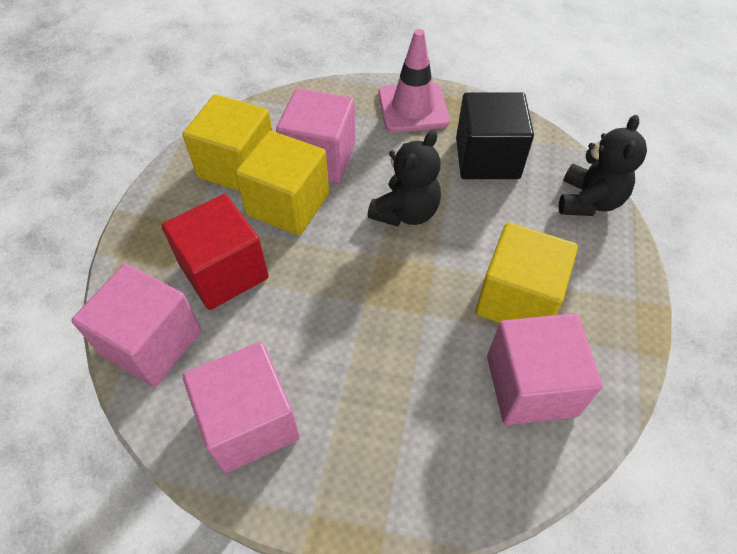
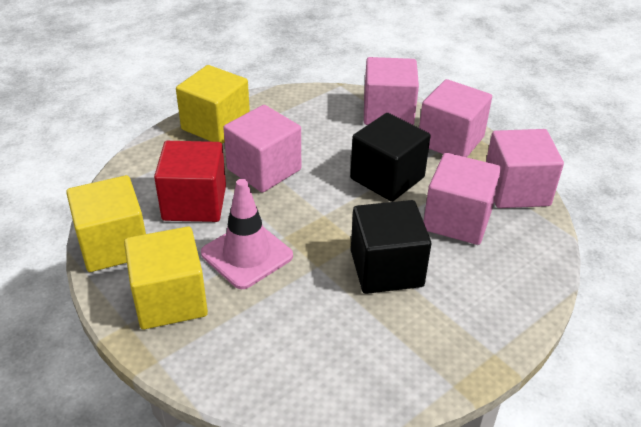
black cube: 1 -> 2
black teddy bear: 2 -> 0
pink cube: 4 -> 5

